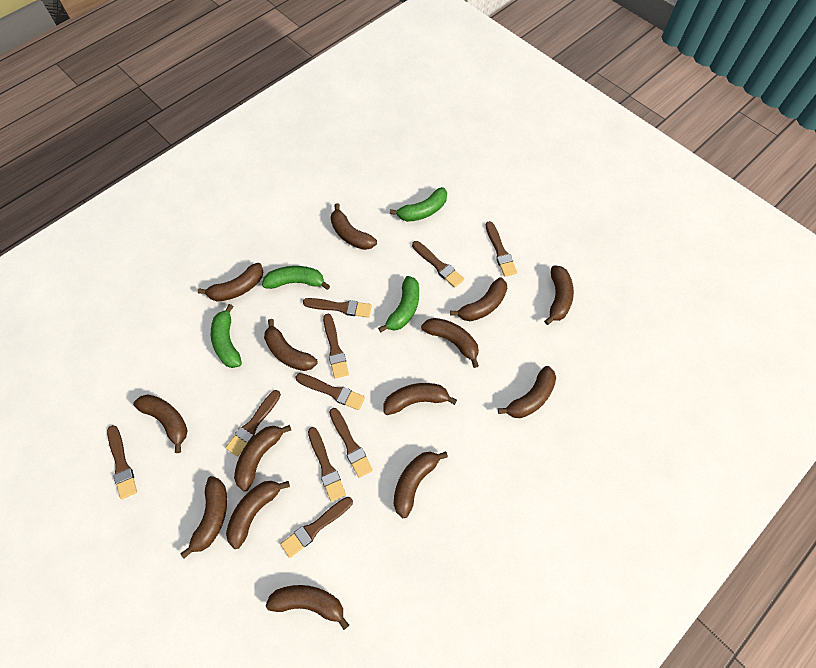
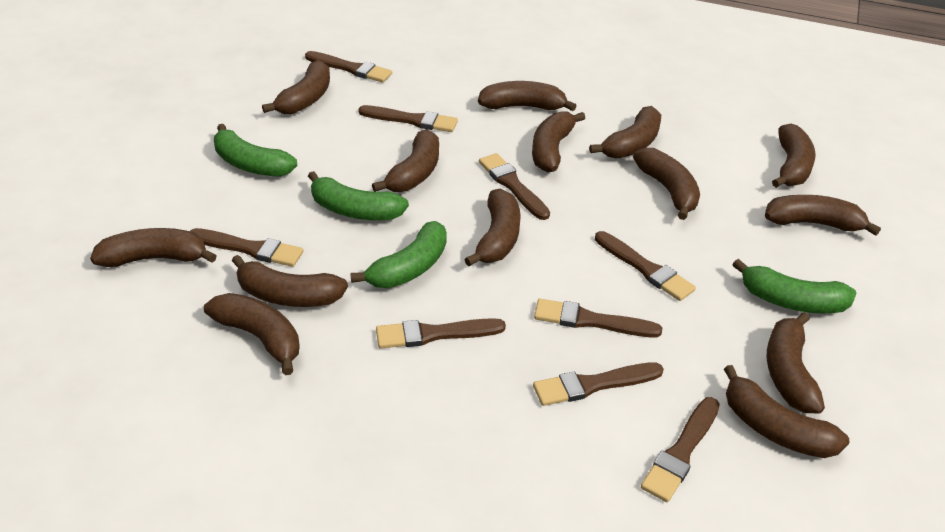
brown brush: 10 -> 9

